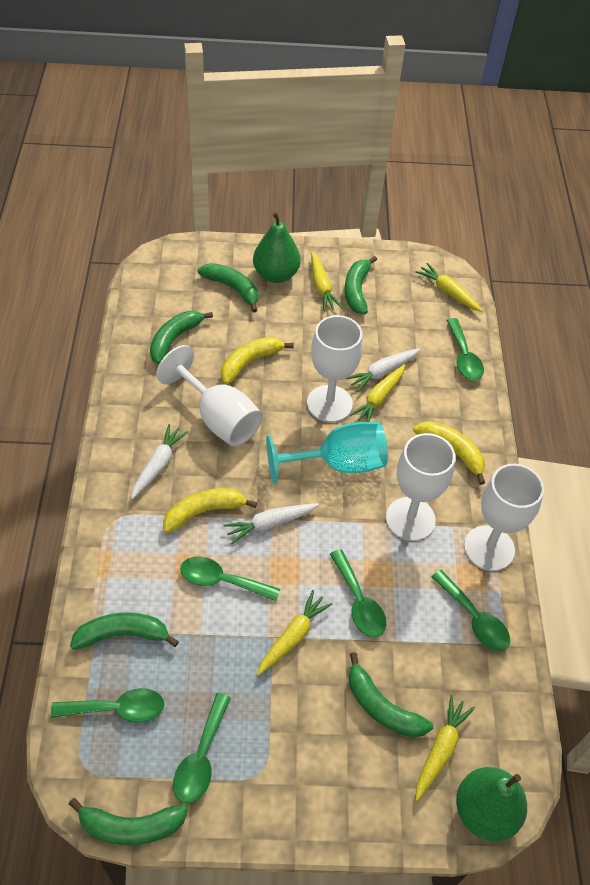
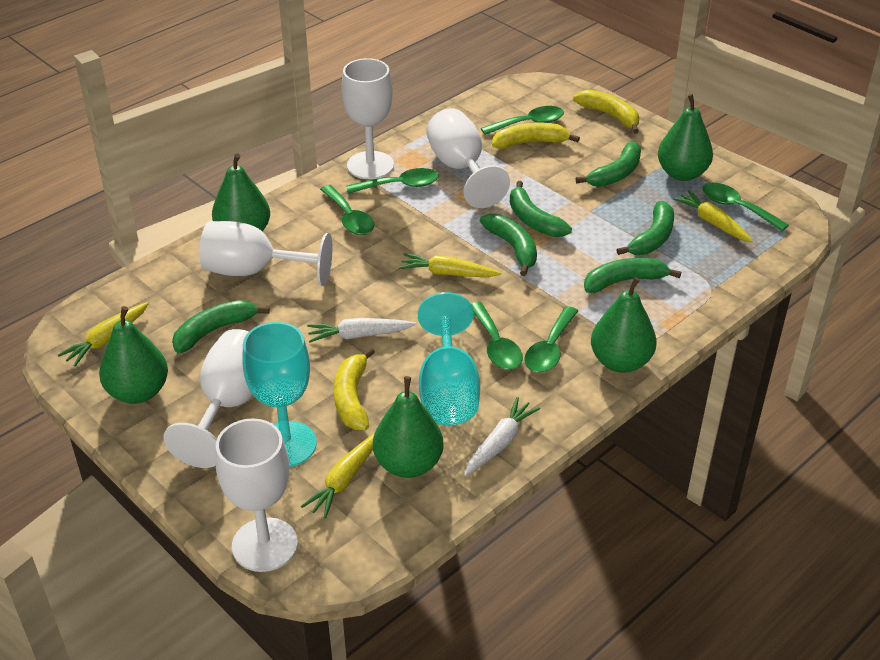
green pear: 2 -> 5
turquoise goblet: 1 -> 2
white carrot: 3 -> 2
white goblet: 4 -> 5
yellow carrot: 5 -> 4

